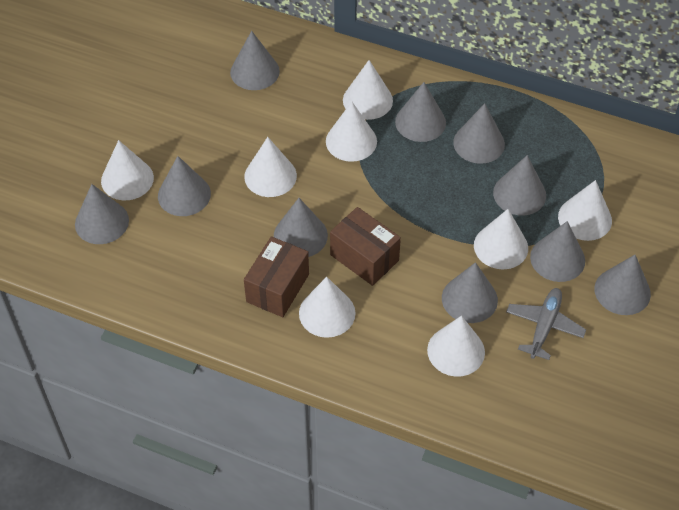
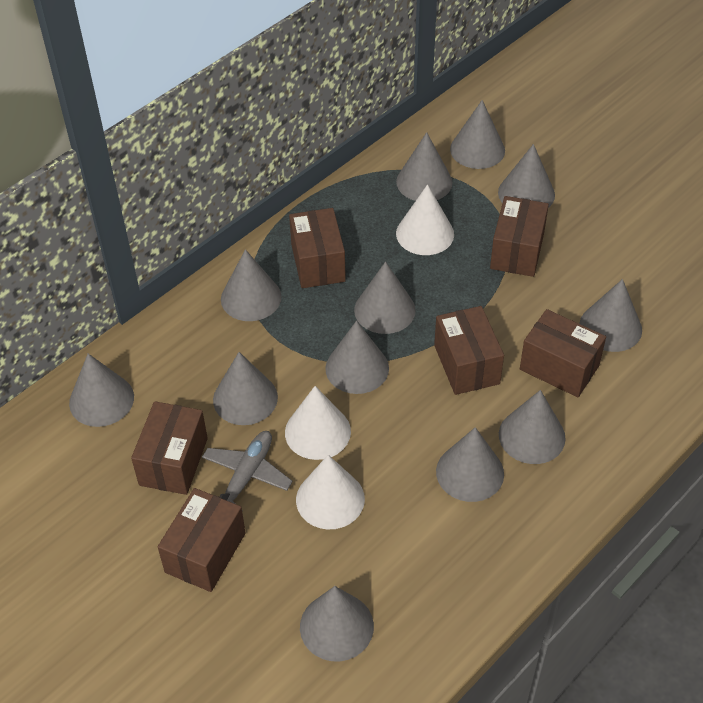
brown box: 2 -> 6
grey cone: 10 -> 12
white cone: 8 -> 3

